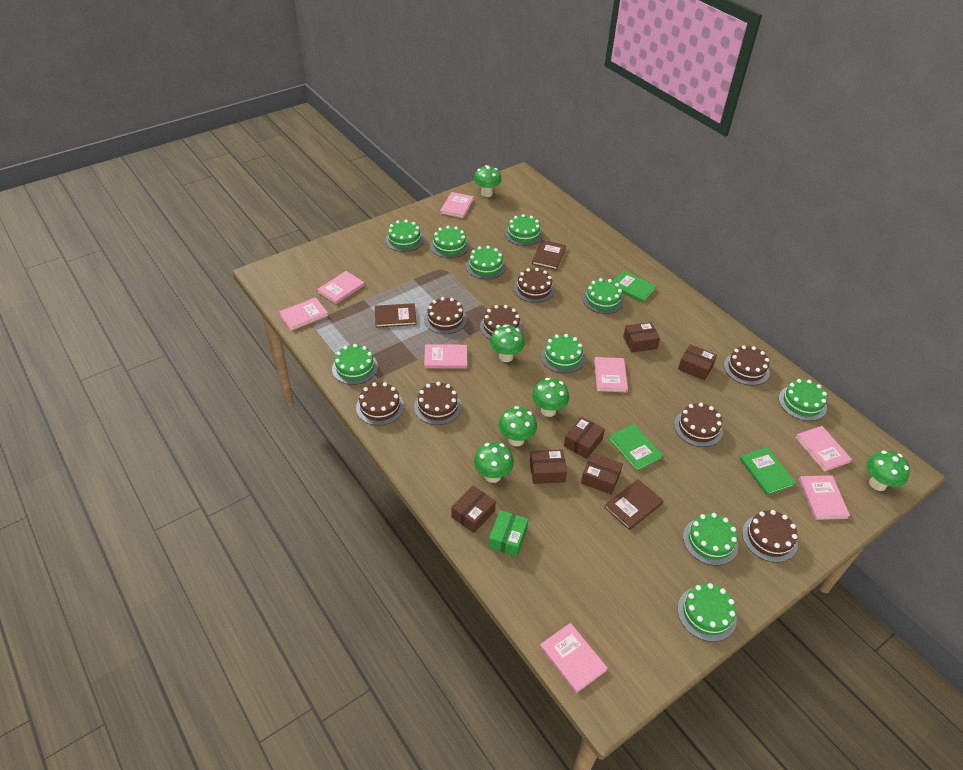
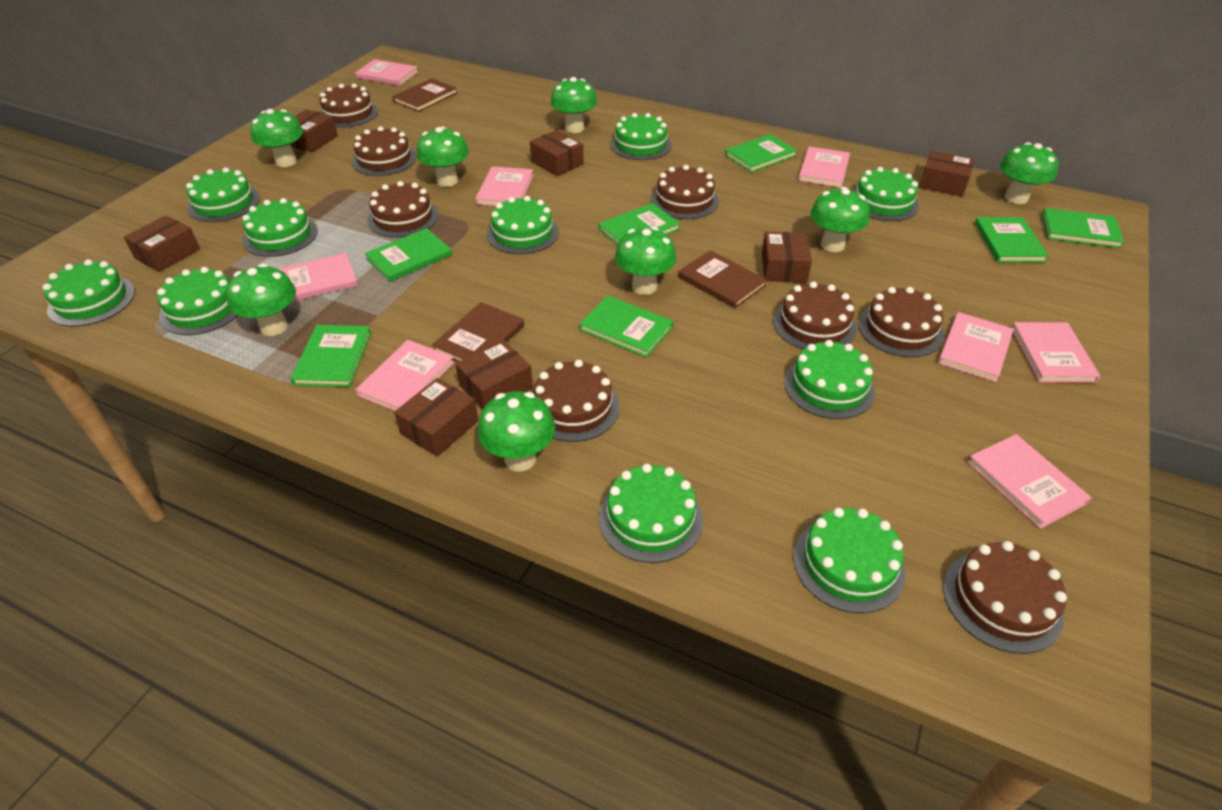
brown box: 6 -> 7
green book: 3 -> 7
green box: 1 -> 0
green mushroom: 6 -> 8

